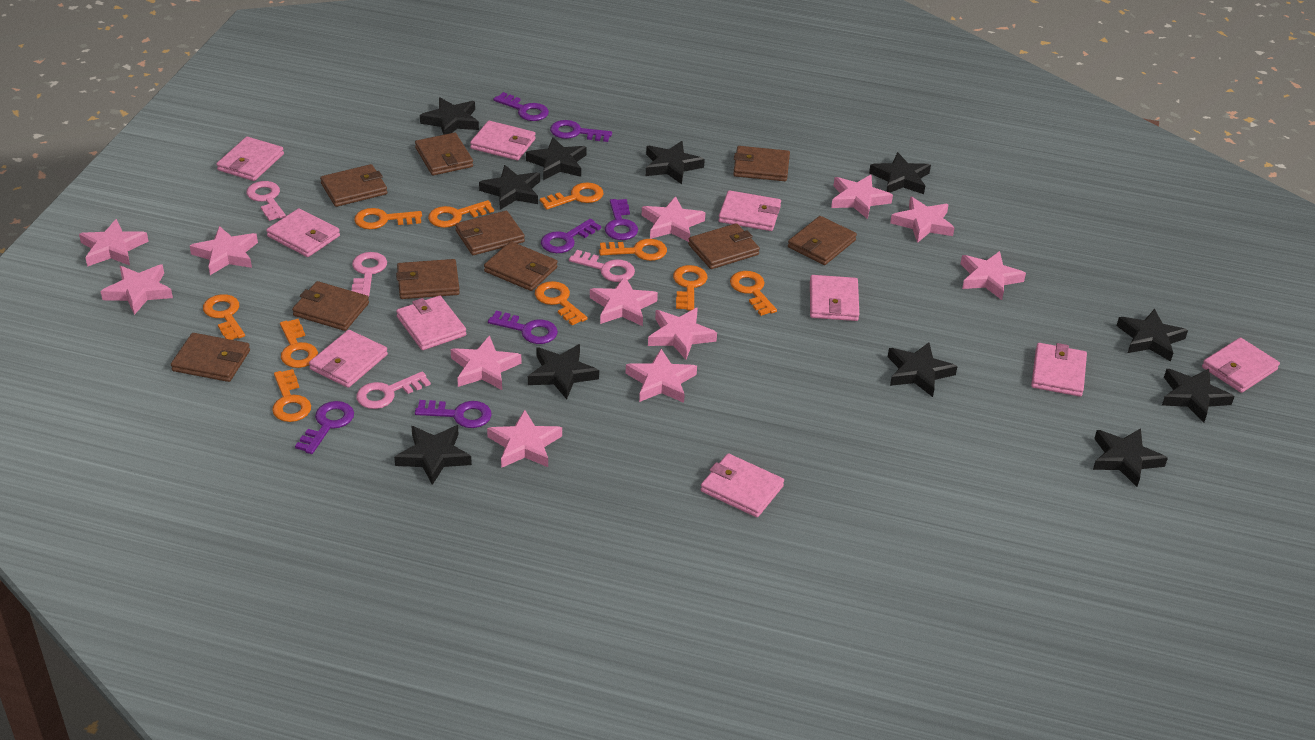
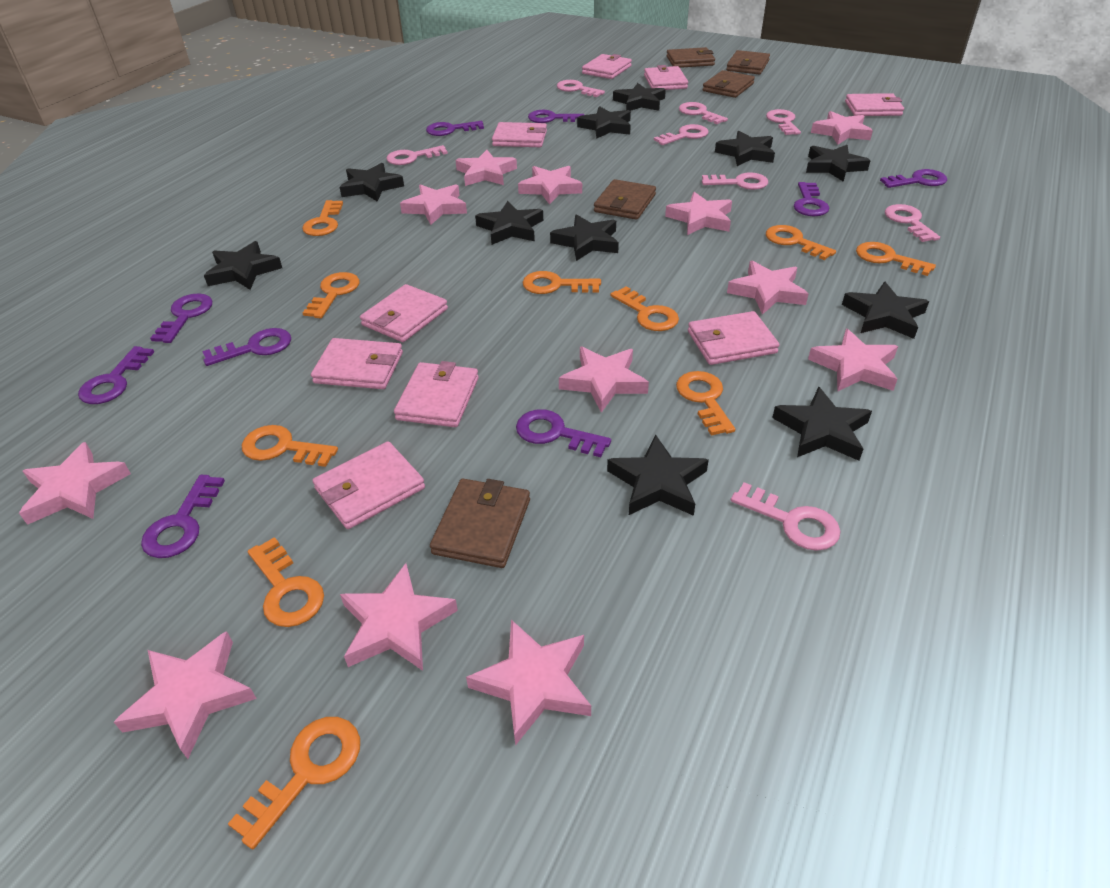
brown wallet: 10 -> 5
pink key: 4 -> 8
pink wallet: 10 -> 9
purple key: 7 -> 9

